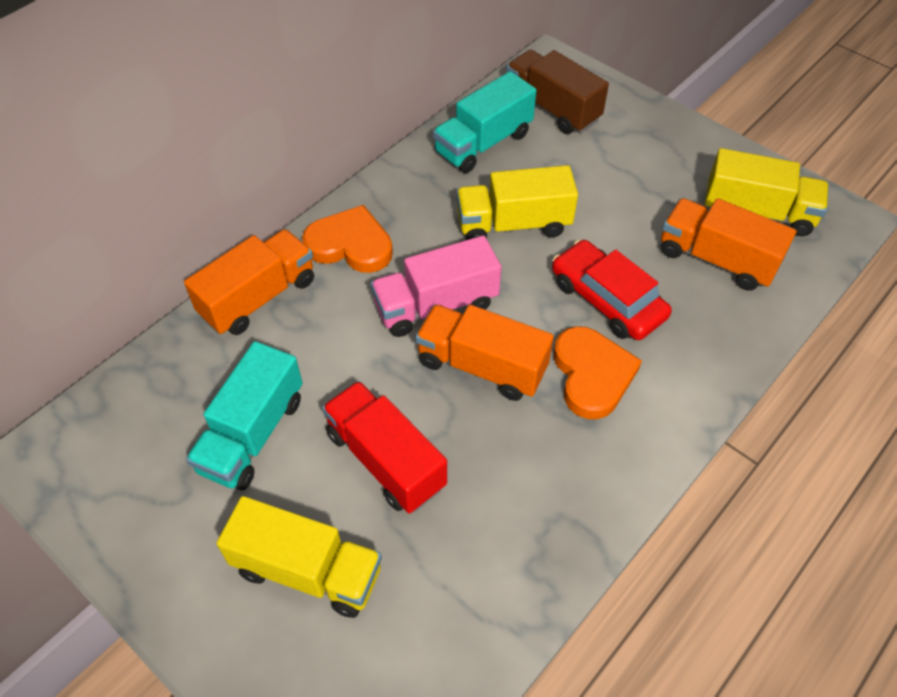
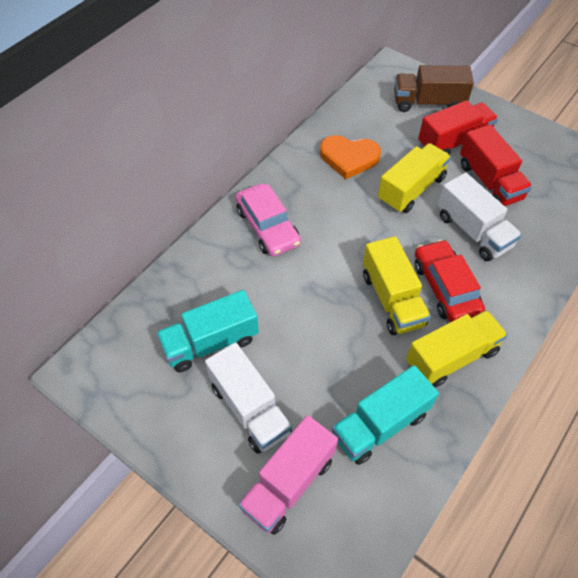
orange heart: 2 -> 1
orange truck: 3 -> 0
pink car: 0 -> 1
red truck: 1 -> 2
white truck: 0 -> 2

